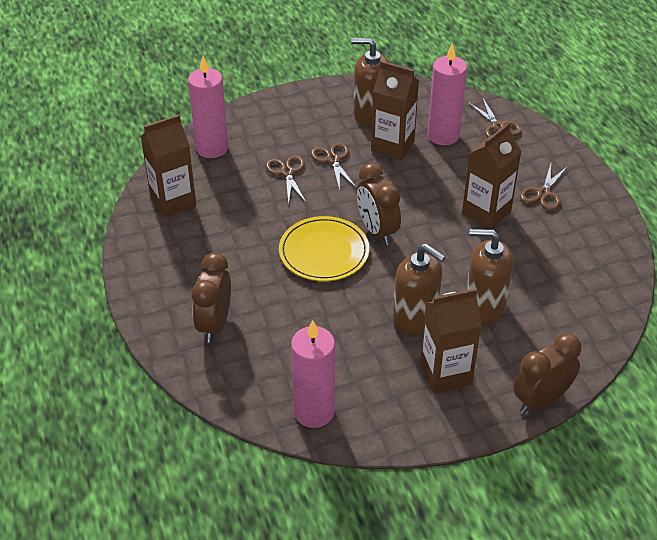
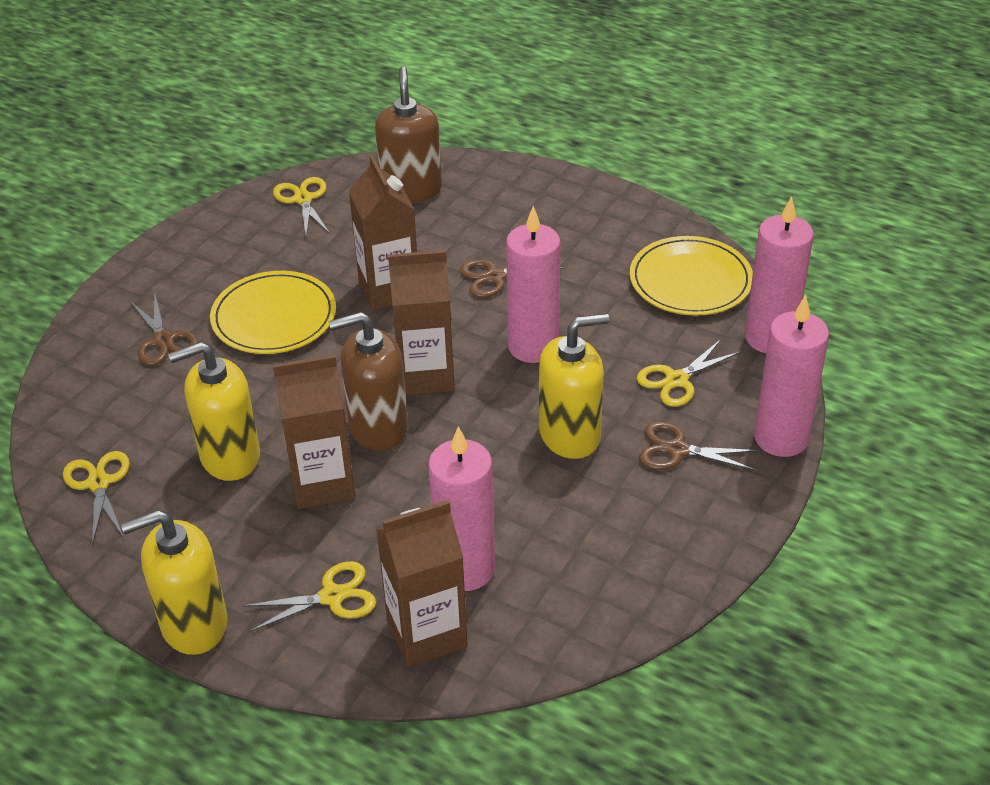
brown clock: 3 -> 0
brown scissors: 4 -> 3
brown soap dispenser: 3 -> 2
pink candle: 3 -> 4
yellow plate: 1 -> 2
yellow scissors: 0 -> 4
yellow soap dispenser: 0 -> 3

